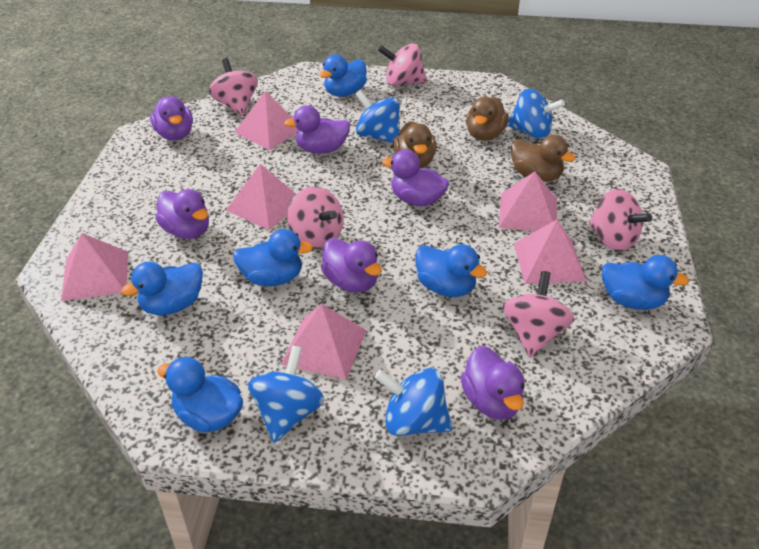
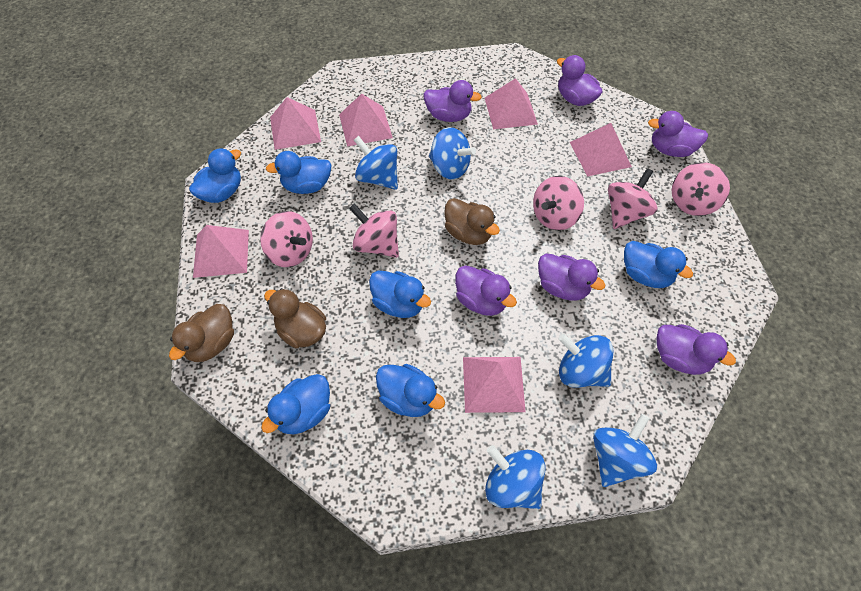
blue spinning top: 4 -> 5

